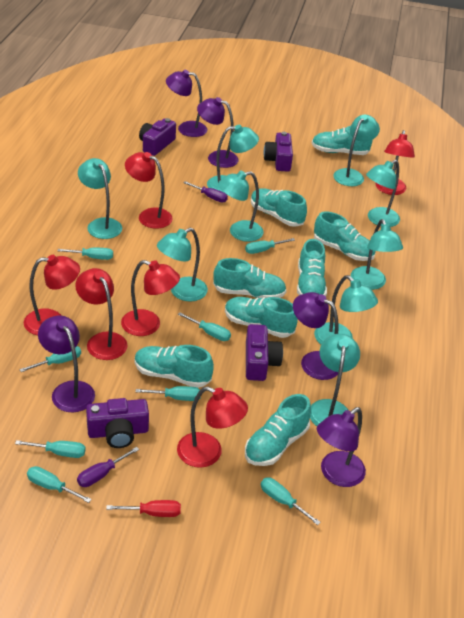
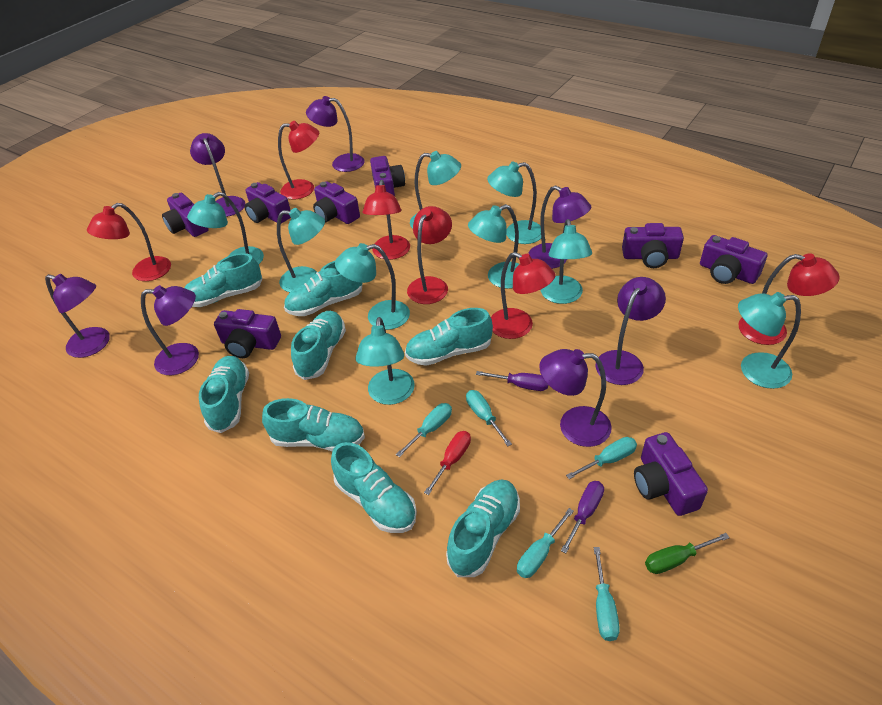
green screwdriver: 0 -> 1
purple camera: 4 -> 8
purple lamp: 5 -> 7
turquoise screwdriver: 8 -> 5

